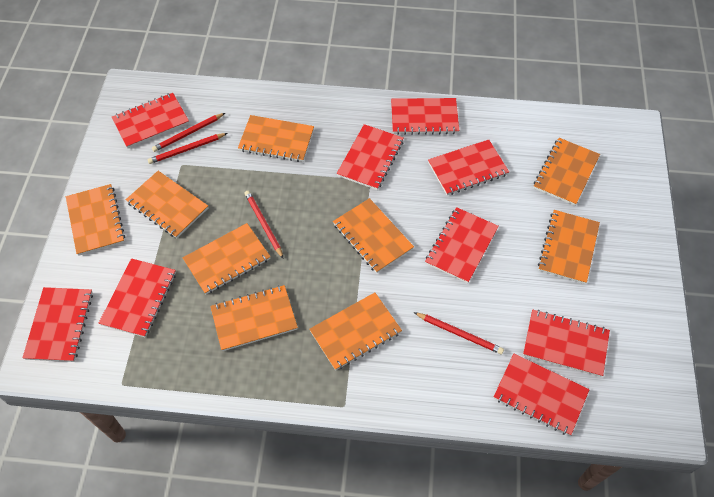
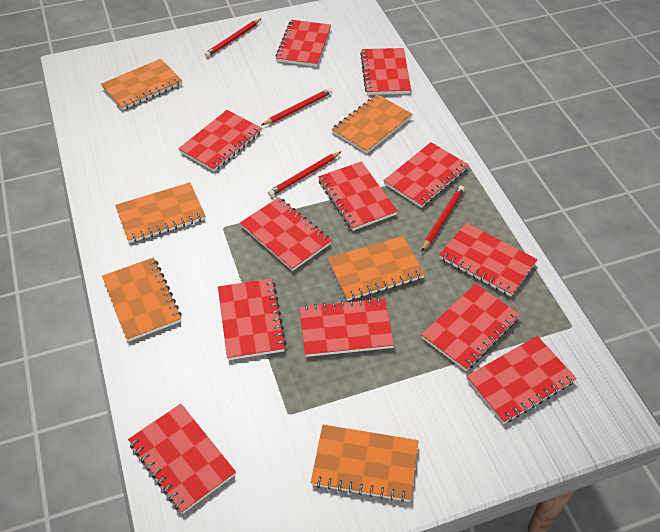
orange notebook: 9 -> 6
red notebook: 9 -> 12

